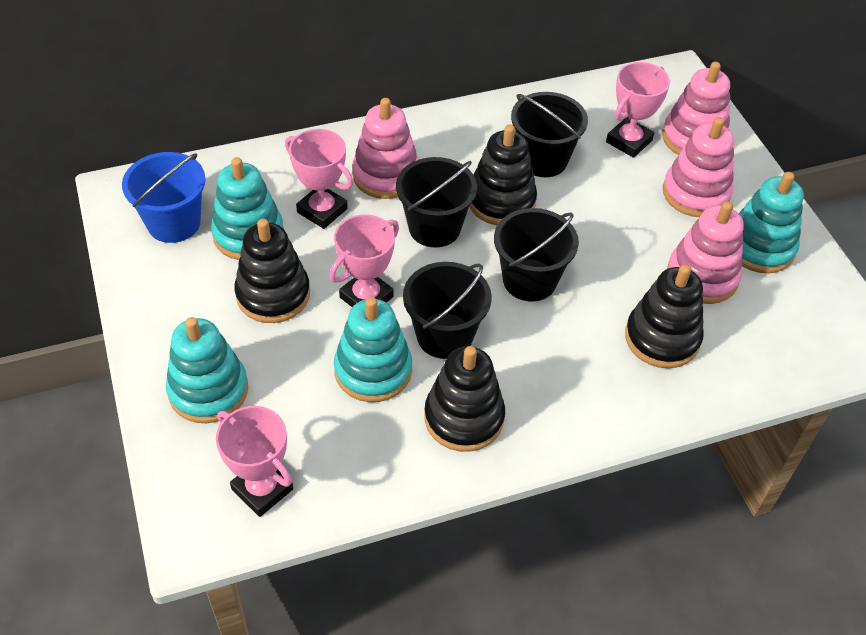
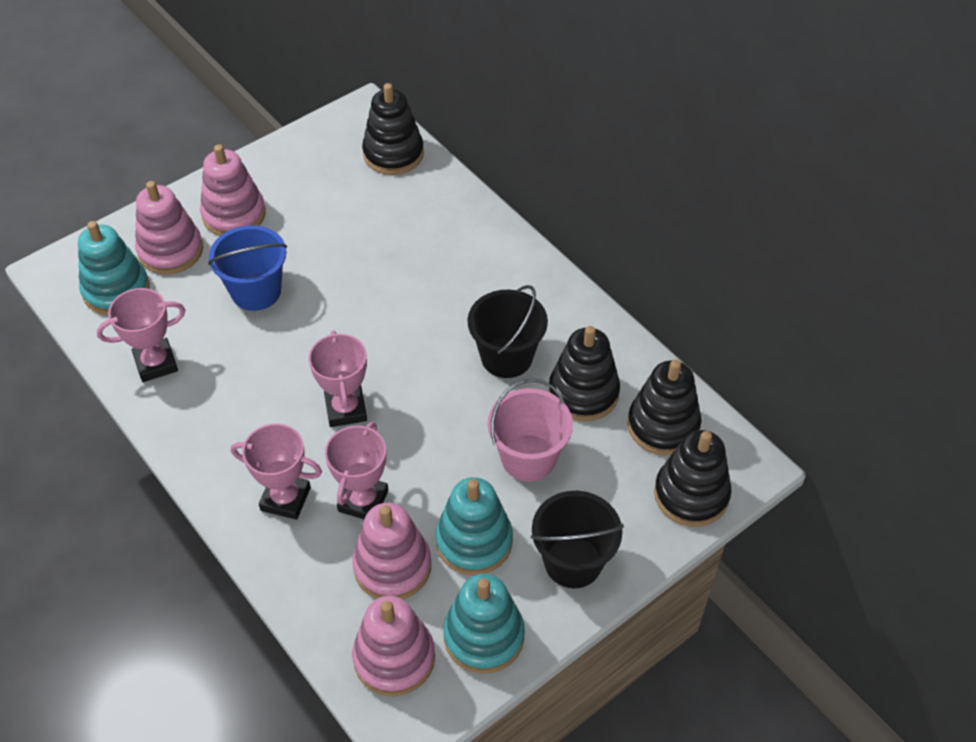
black bucket: 4 -> 2
pink bucket: 0 -> 1
turquoise stacking toy: 4 -> 3

